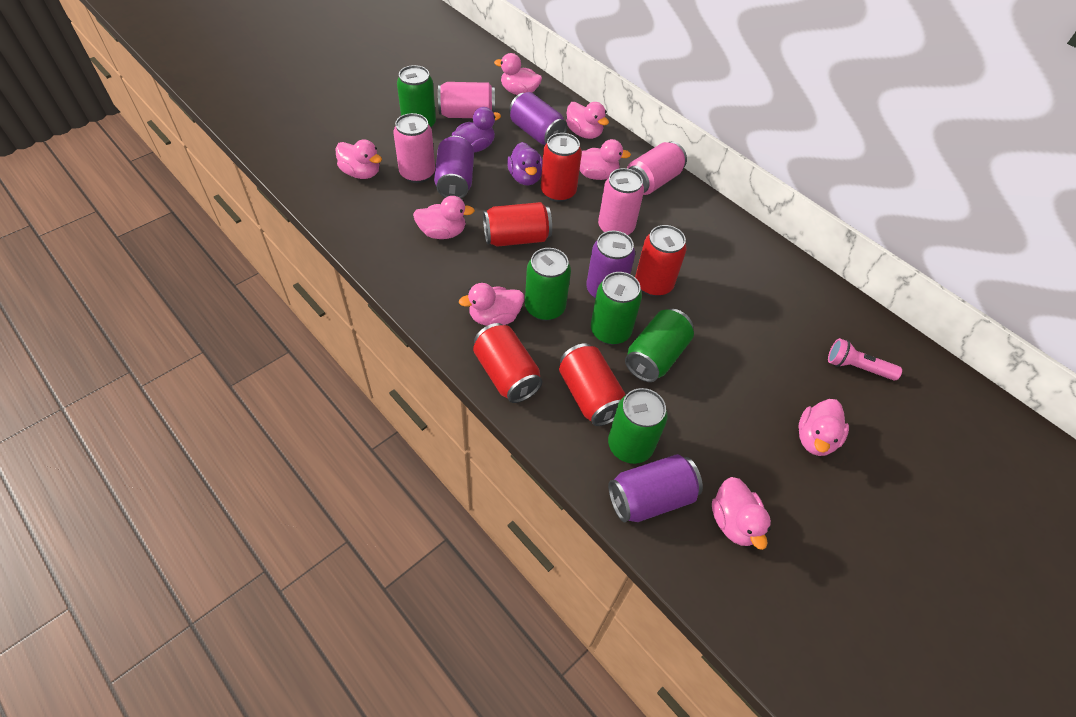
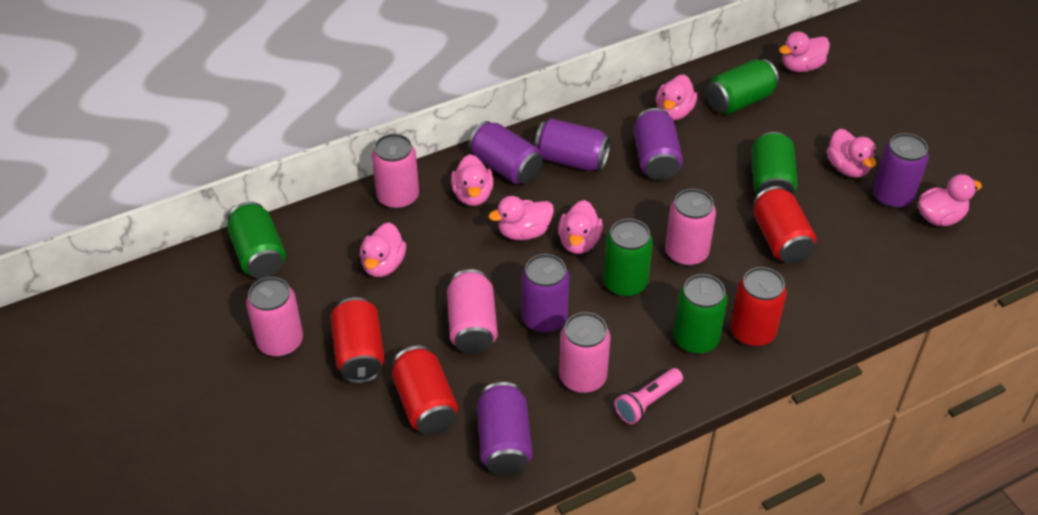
pink can: 4 -> 5
purple can: 4 -> 6
purple duck: 2 -> 0
red can: 5 -> 4

